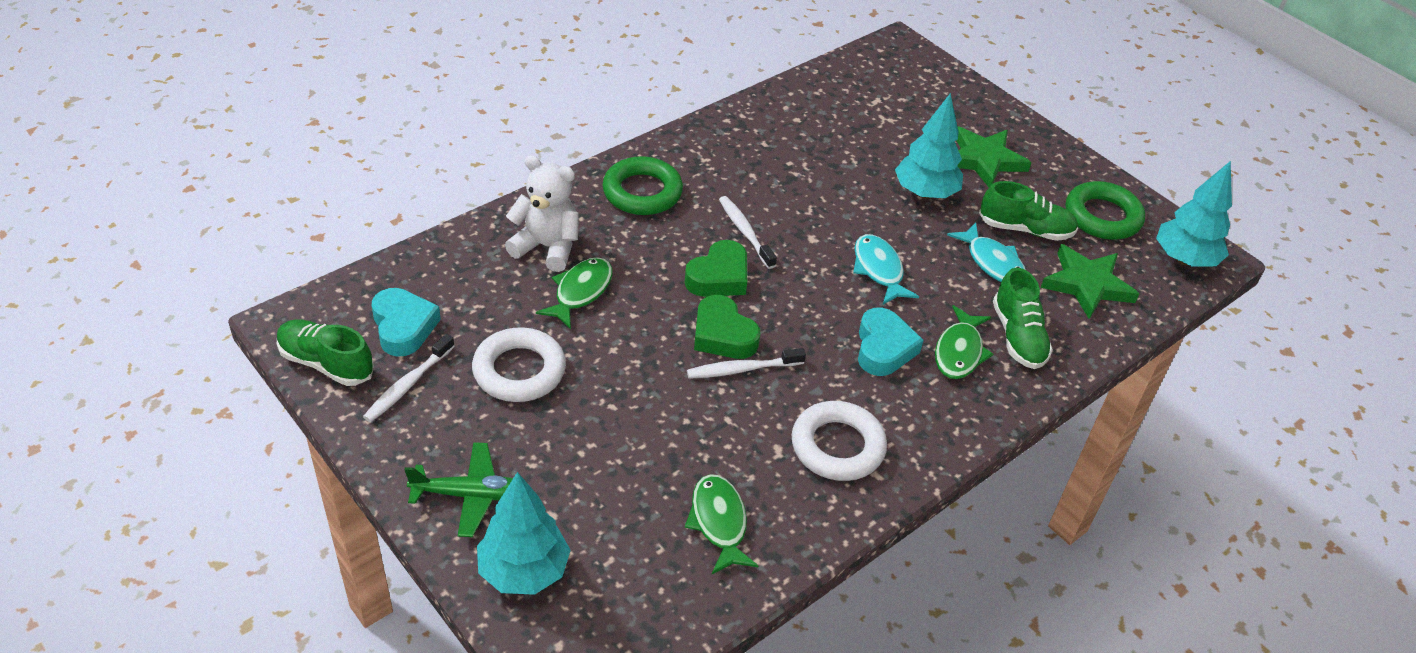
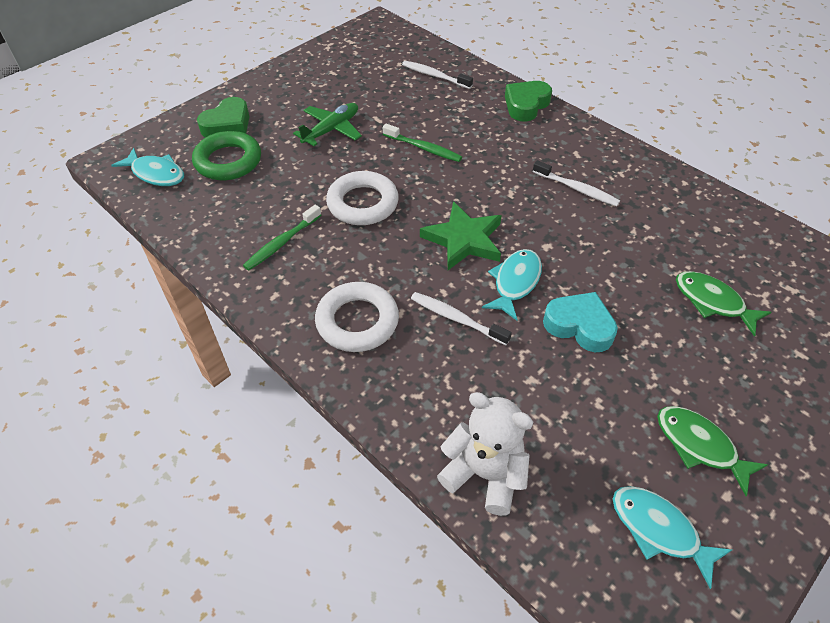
green fish: 3 -> 2
green ring: 2 -> 1
green shoe: 3 -> 0
green star: 2 -> 1
green toothbrush: 0 -> 2
turquoise fish: 2 -> 3
turquoise heart: 2 -> 1
turquoise tree: 3 -> 0

